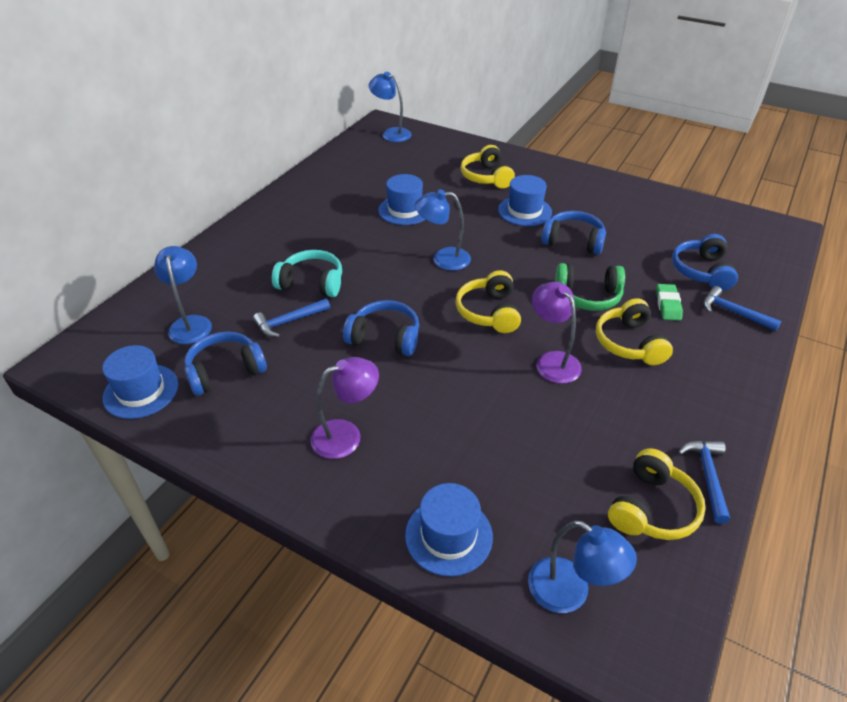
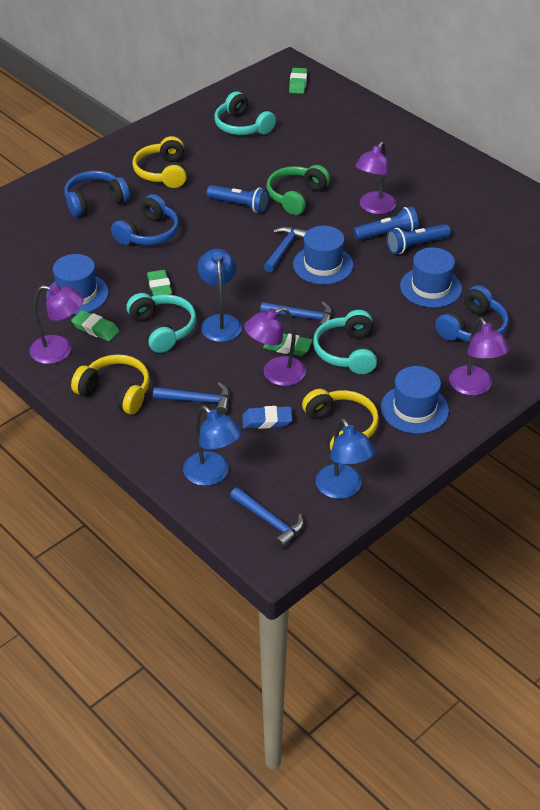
blue eraser: 0 -> 1
blue flashlight: 0 -> 3
blue hammer: 3 -> 4
blue headphones: 4 -> 3
blue lamp: 4 -> 3
green eraser: 1 -> 4
purple lamp: 2 -> 4
turquoise headphones: 1 -> 3
yellow headphones: 4 -> 3

